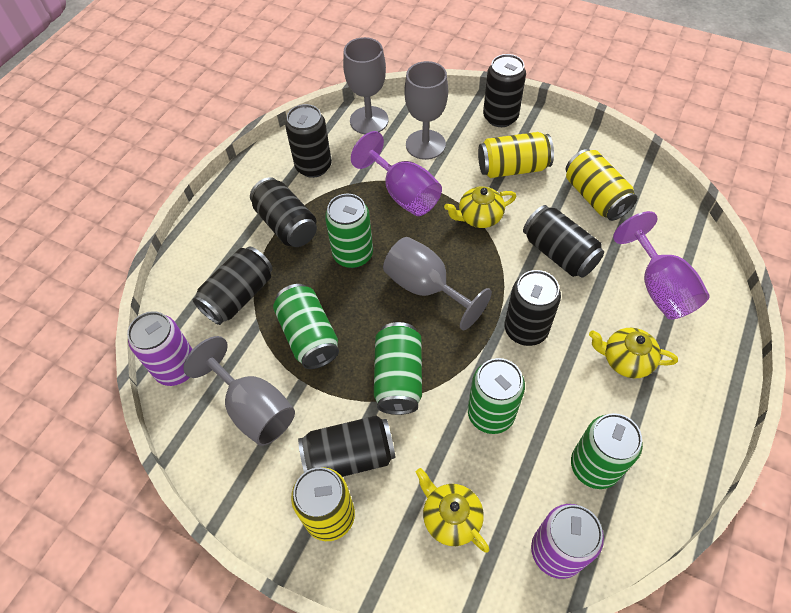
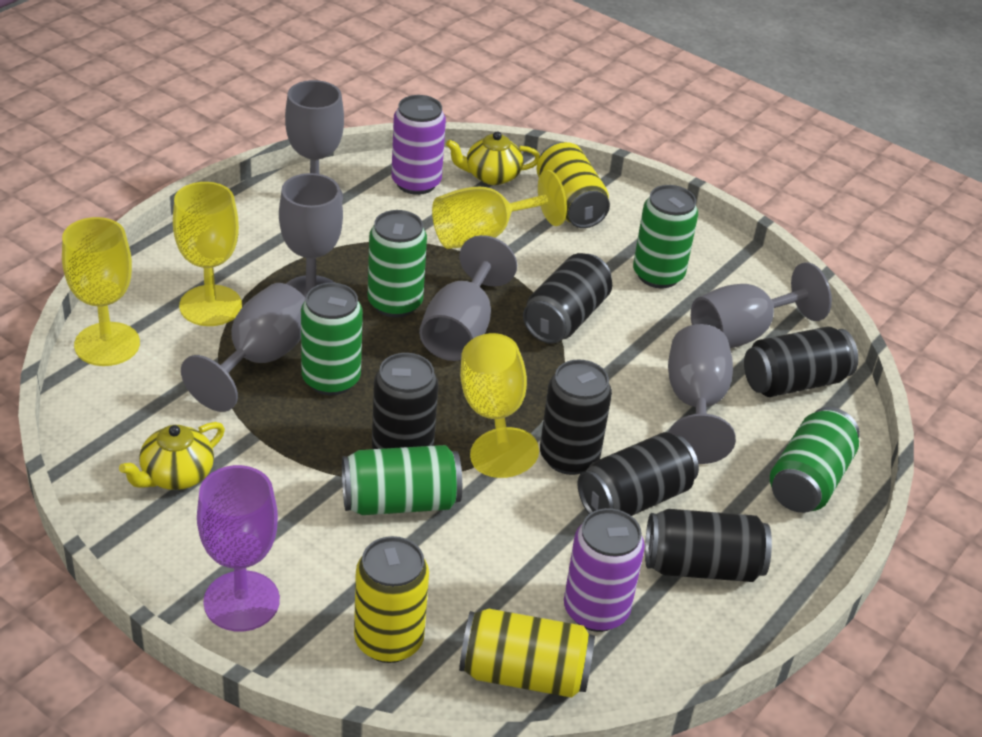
black can: 7 -> 6
grey goblet: 4 -> 6
purple goblet: 2 -> 1
yellow goblet: 0 -> 4
yellow teapot: 3 -> 2

